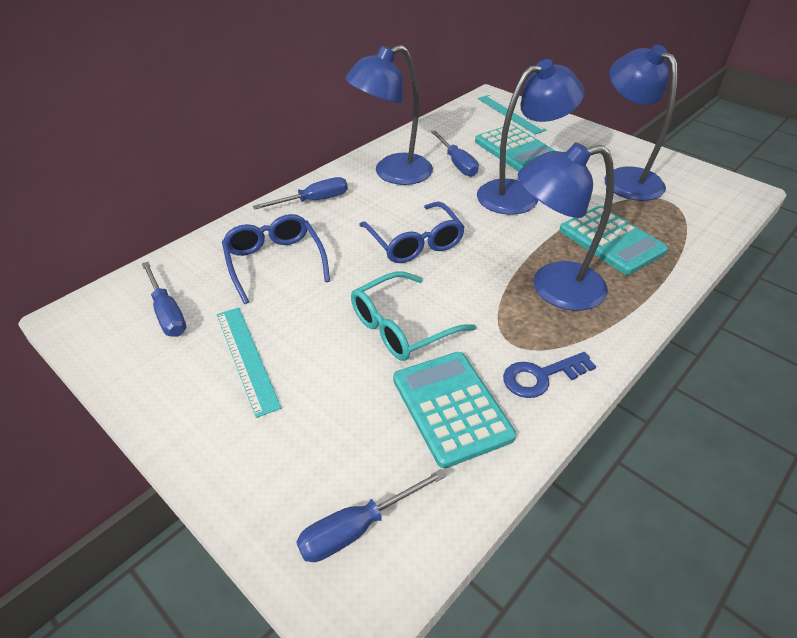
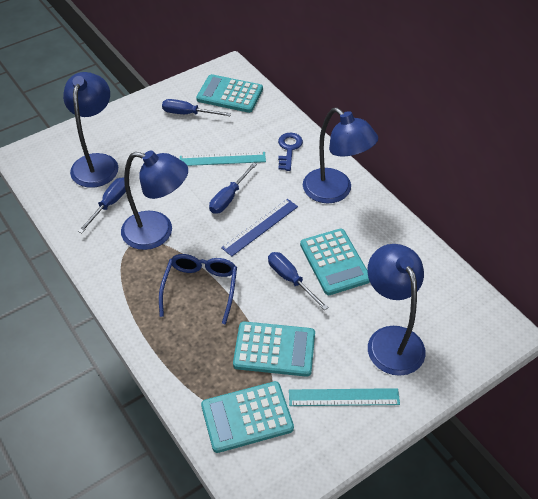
blue glasses: 2 -> 1
blue ruler: 0 -> 1
turquoise calculator: 3 -> 4
turquoise glasses: 1 -> 0

